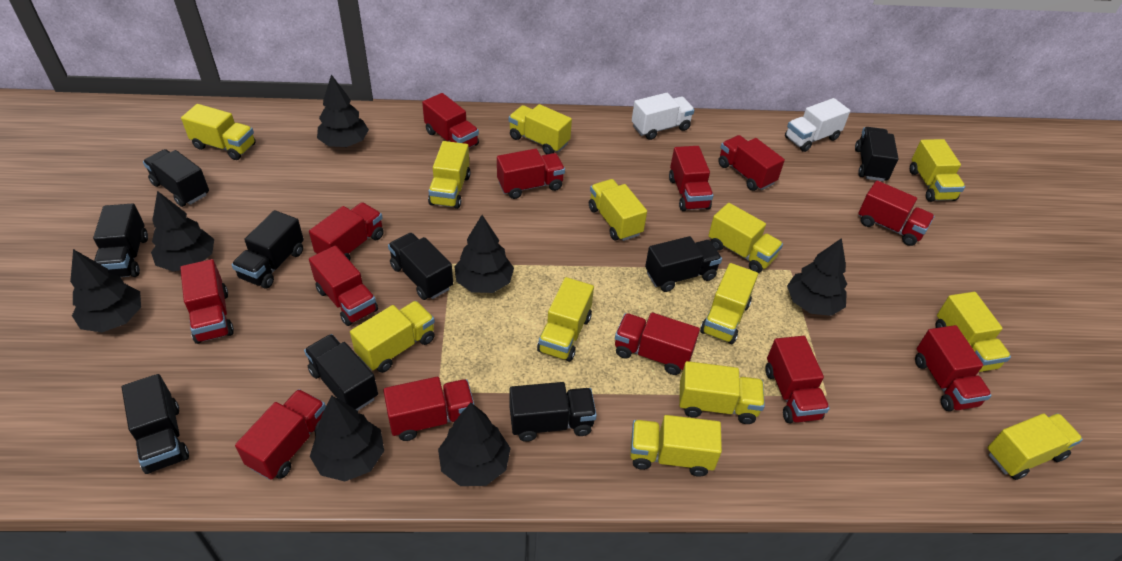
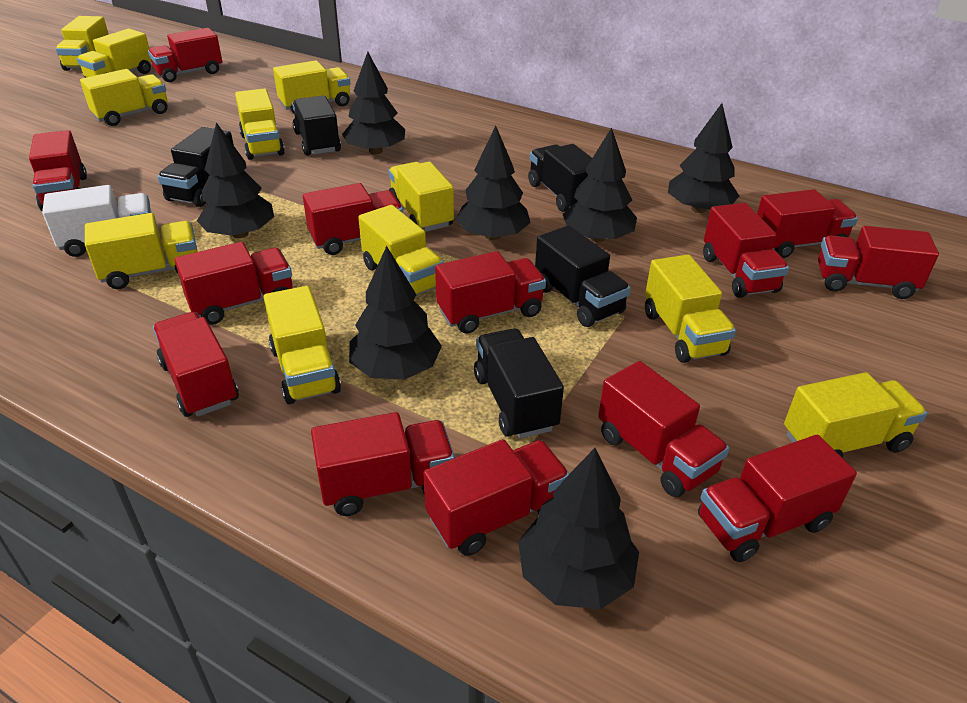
black truck: 9 -> 5
white truck: 2 -> 1
yellow truck: 13 -> 11

